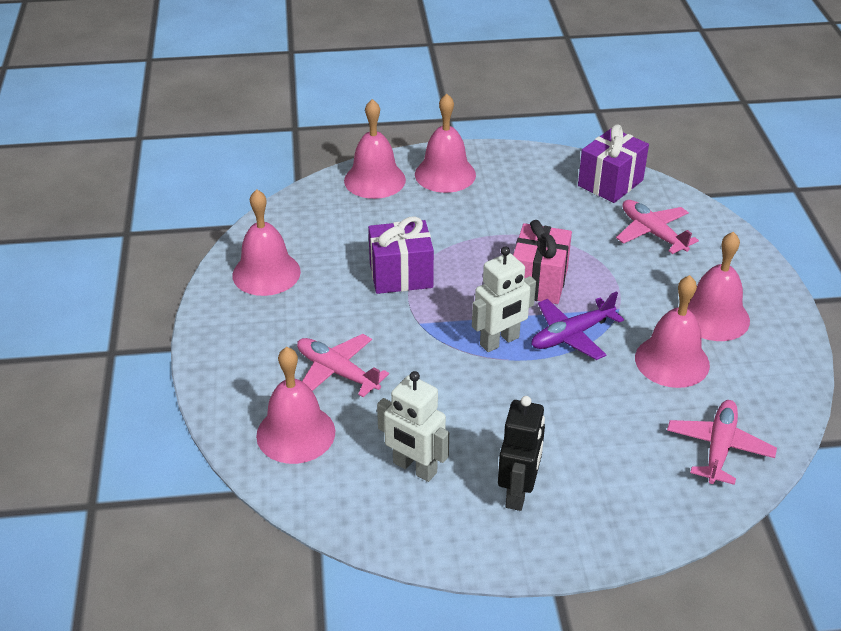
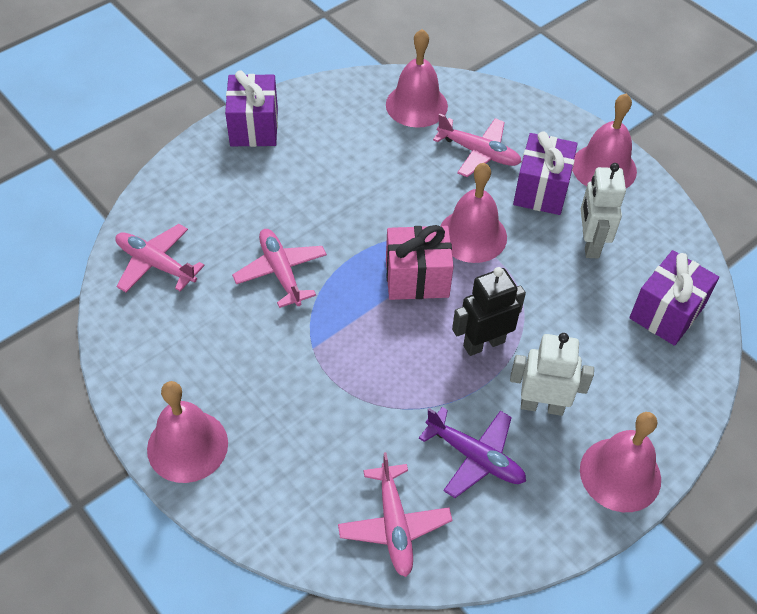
pink bell: 6 -> 5
pink plane: 3 -> 4
purple gift: 2 -> 3

